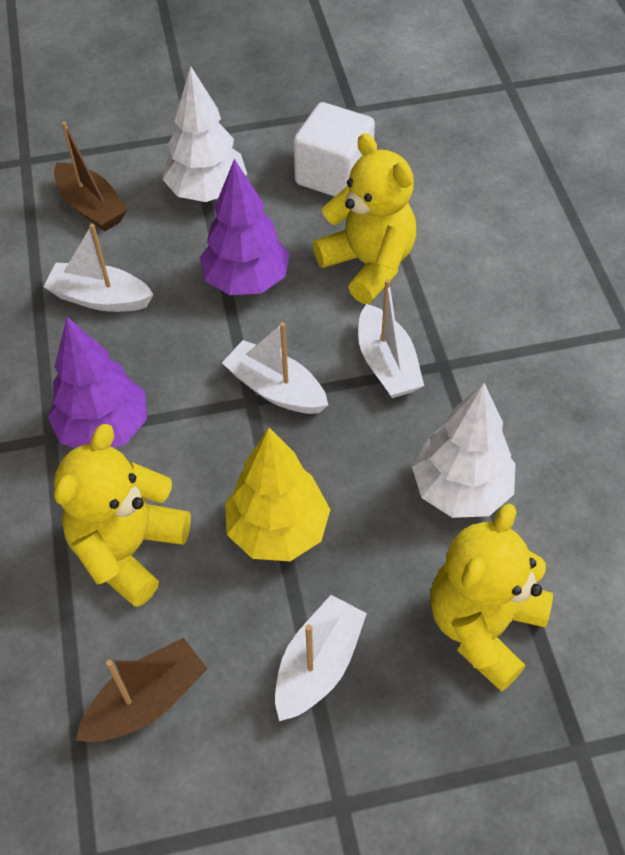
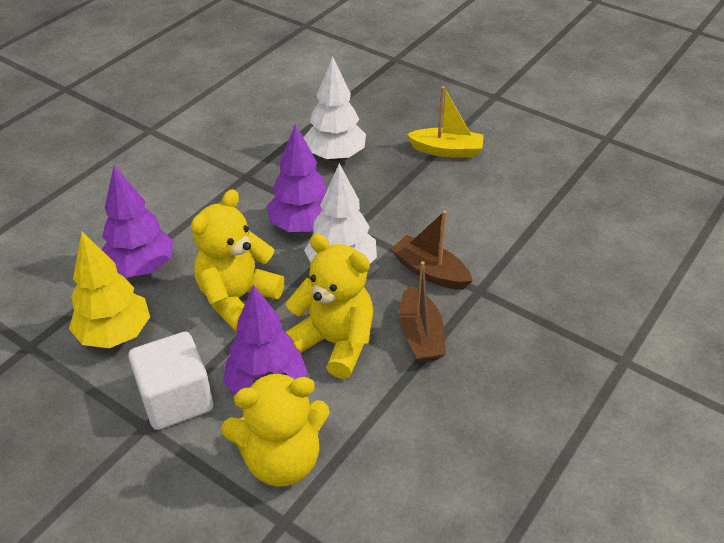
purple tree: 2 -> 3
white boat: 4 -> 0
yellow boat: 0 -> 1

